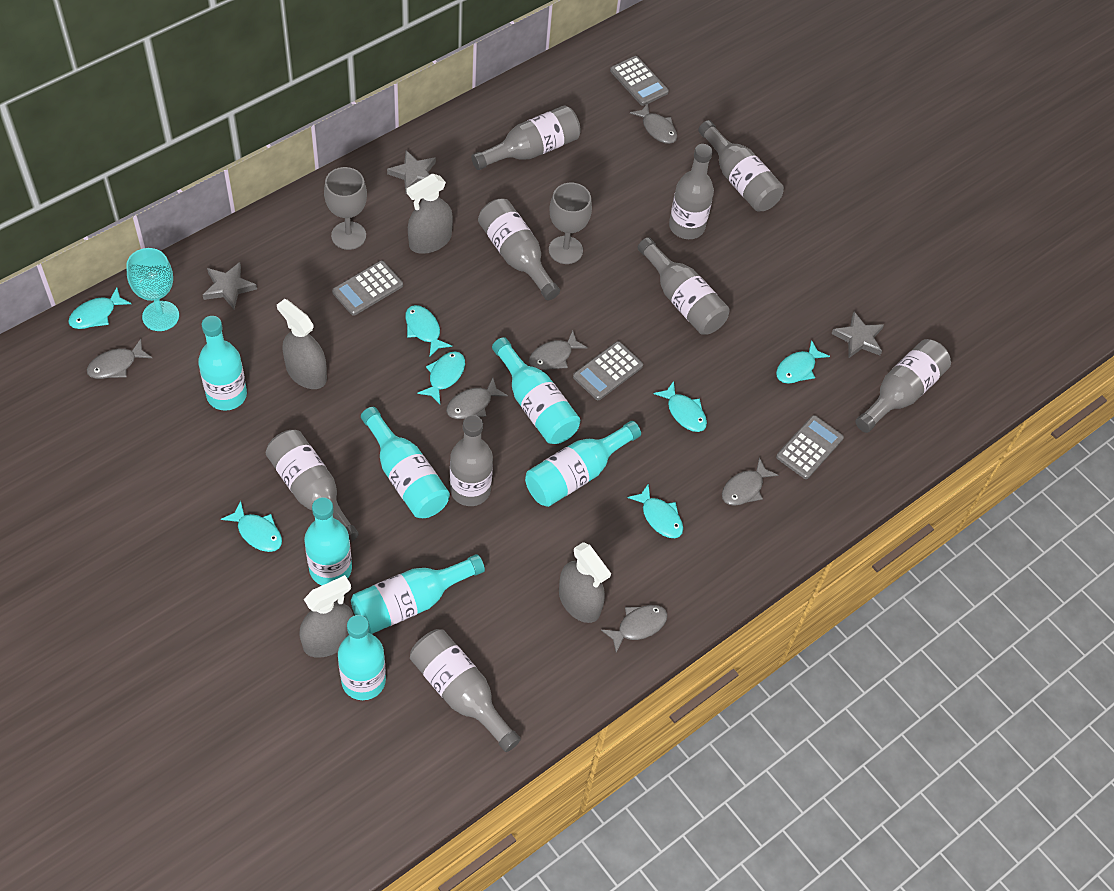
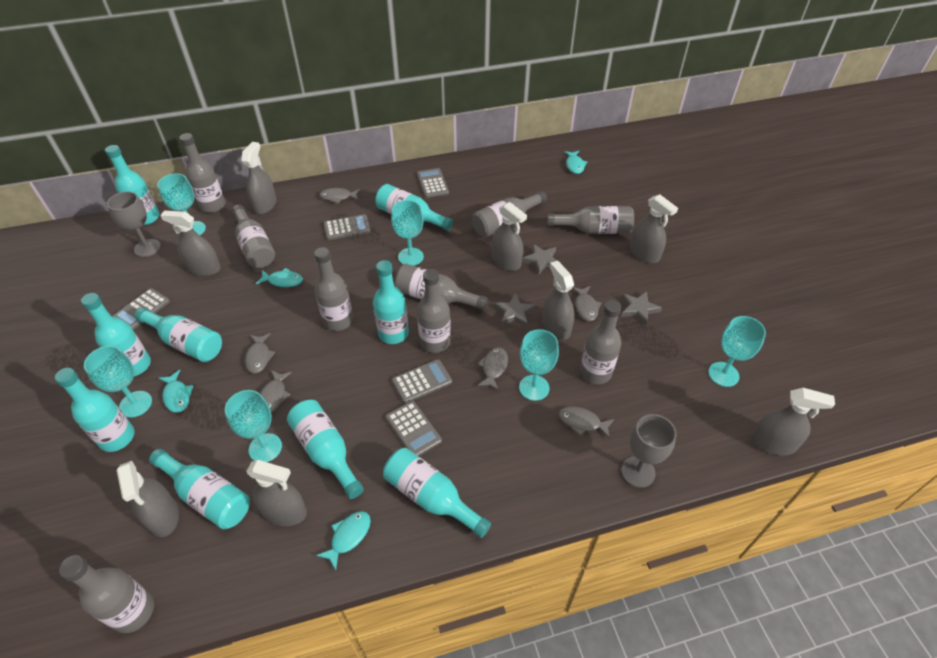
grey calculator: 4 -> 5
grey spray bottle: 4 -> 8
turquoise bottle: 7 -> 9
turquoise fish: 7 -> 4
turquoise goblet: 1 -> 6

